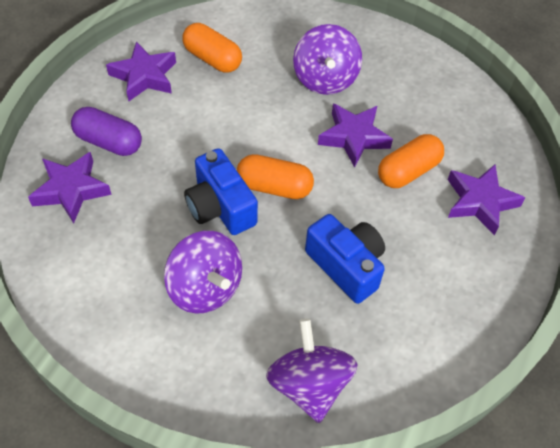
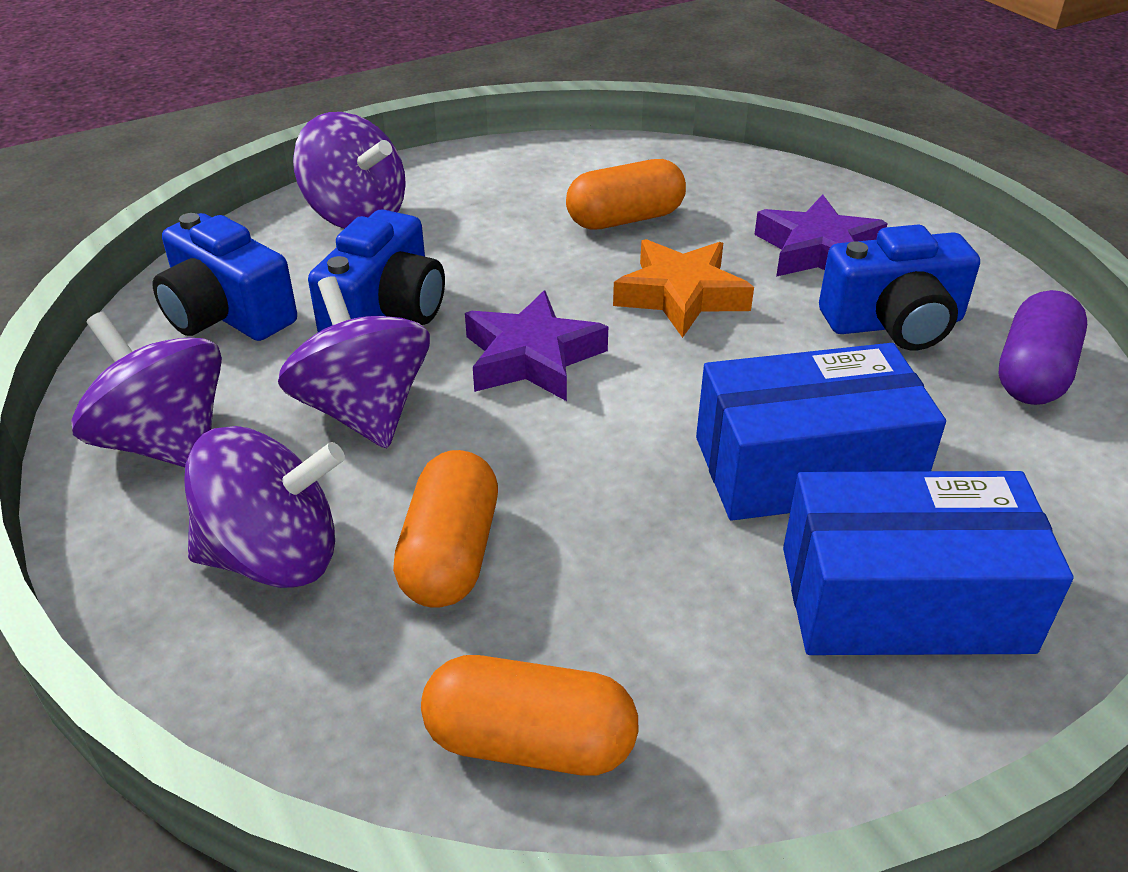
blue box: 0 -> 2
blue camera: 2 -> 3
orange star: 0 -> 1
purple spinning top: 3 -> 4
purple star: 4 -> 2

